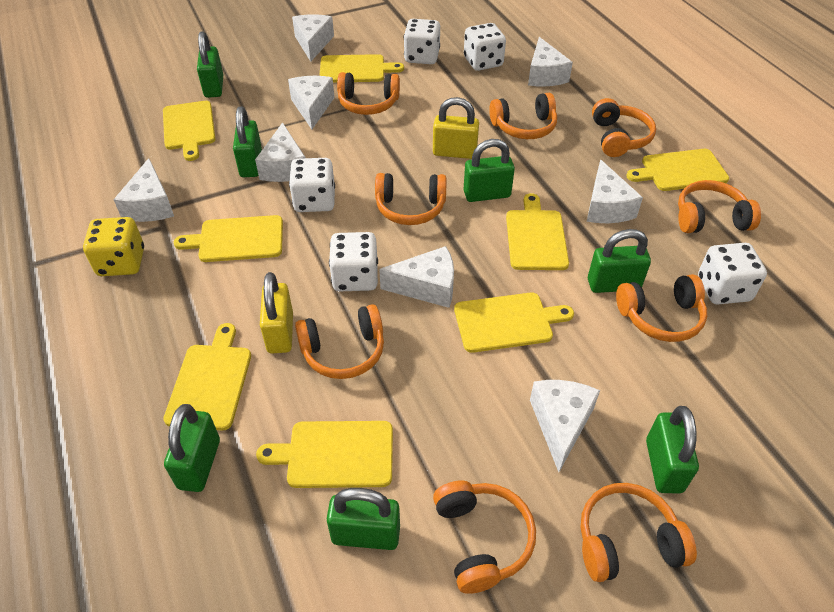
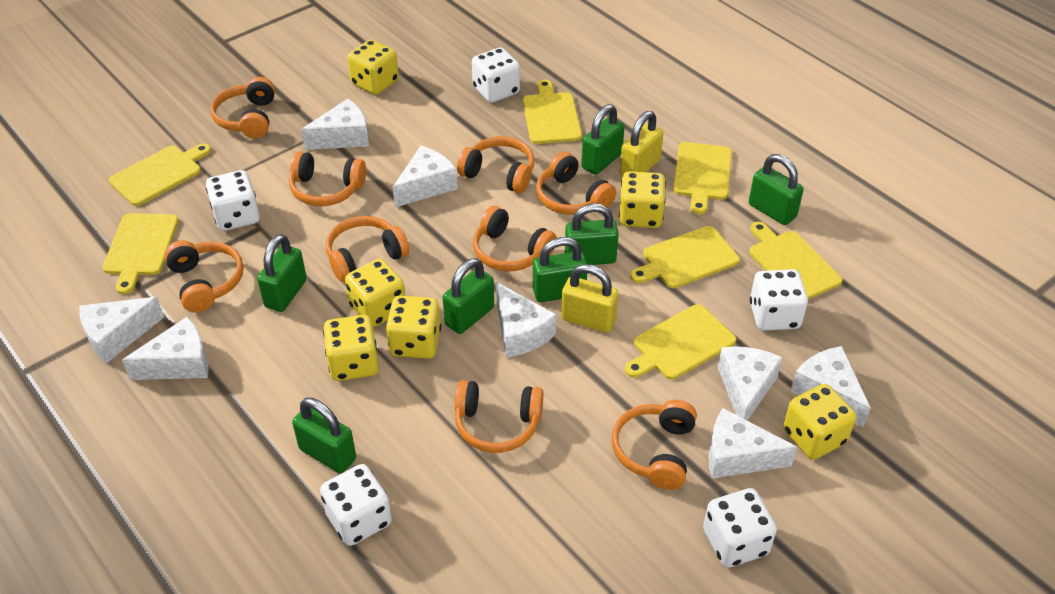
yellow cutting board: 8 -> 7
yellow dice: 1 -> 6

